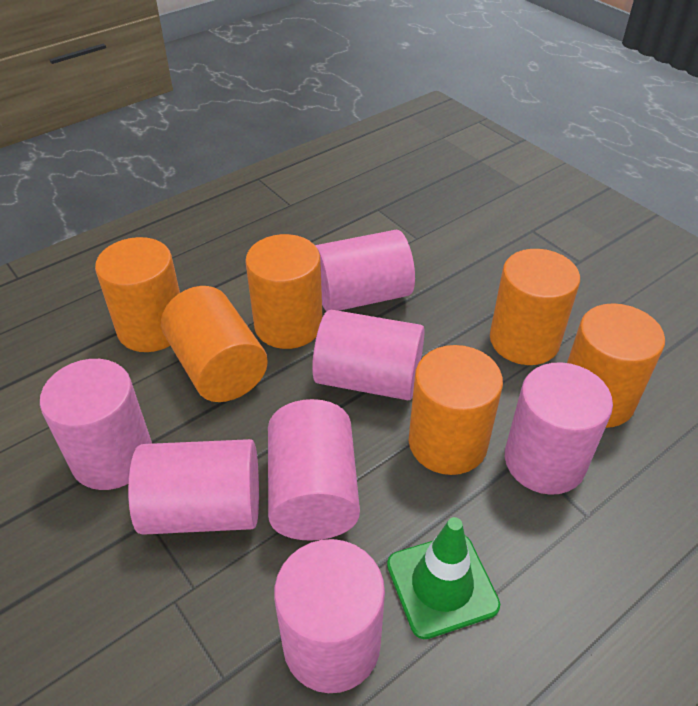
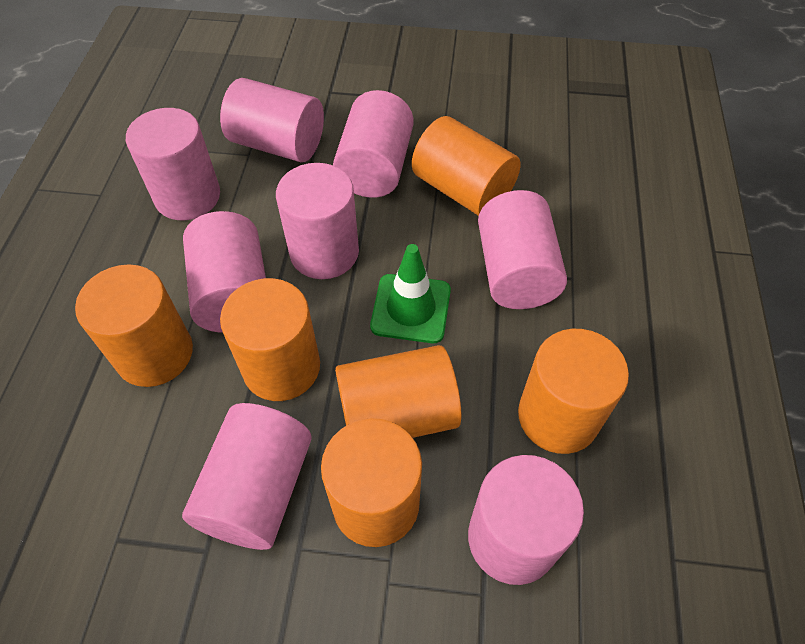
pink cylinder: 7 -> 8

